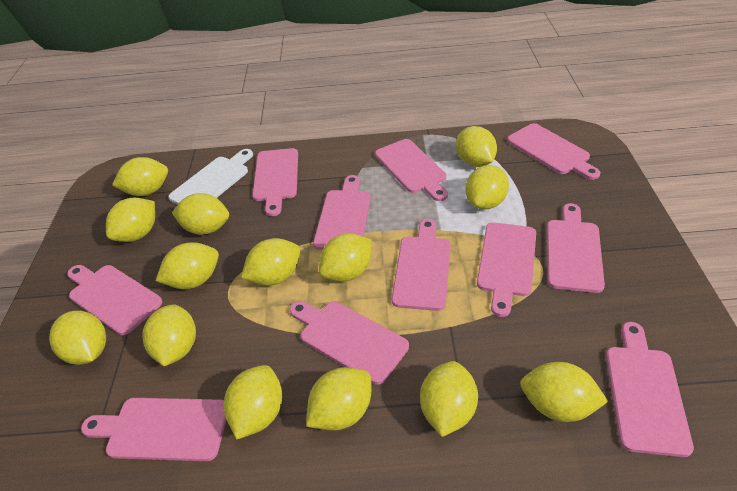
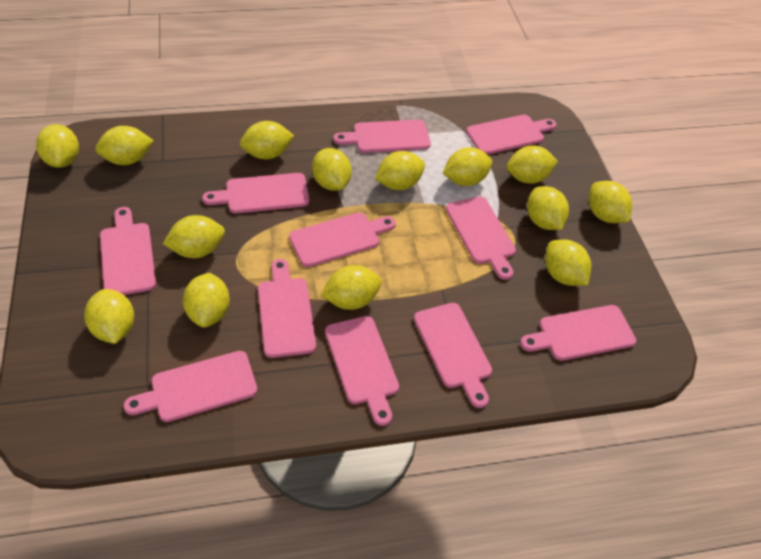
white cutting board: 1 -> 0

